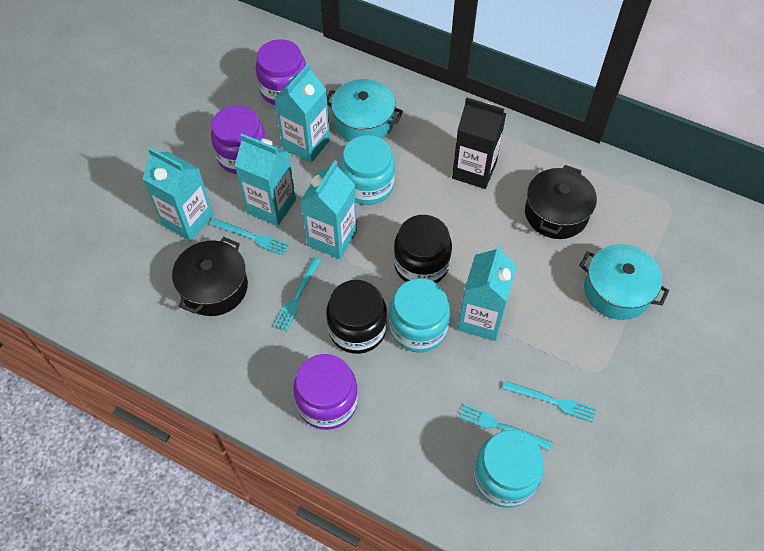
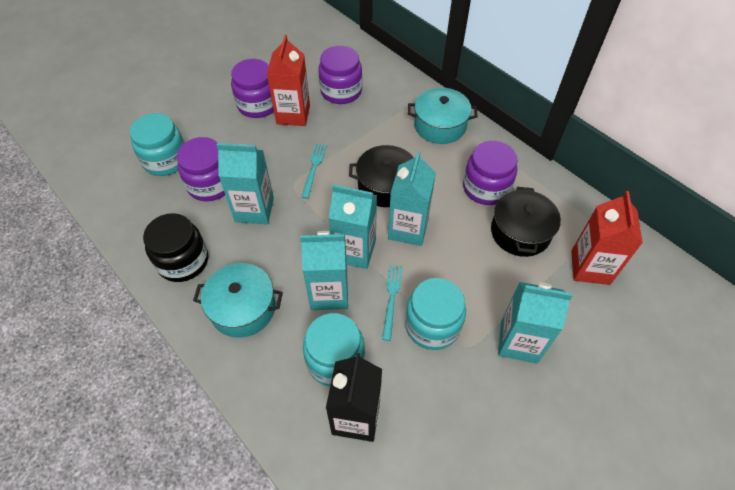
black jar: 2 -> 1
purple jar: 3 -> 4
red carton: 0 -> 2
turquoise fork: 4 -> 2

